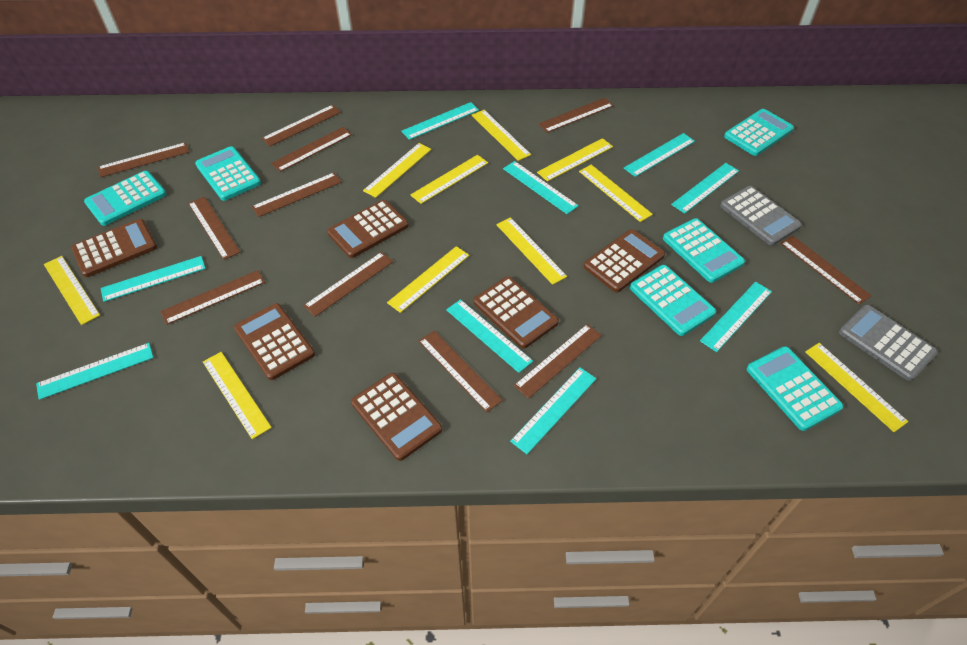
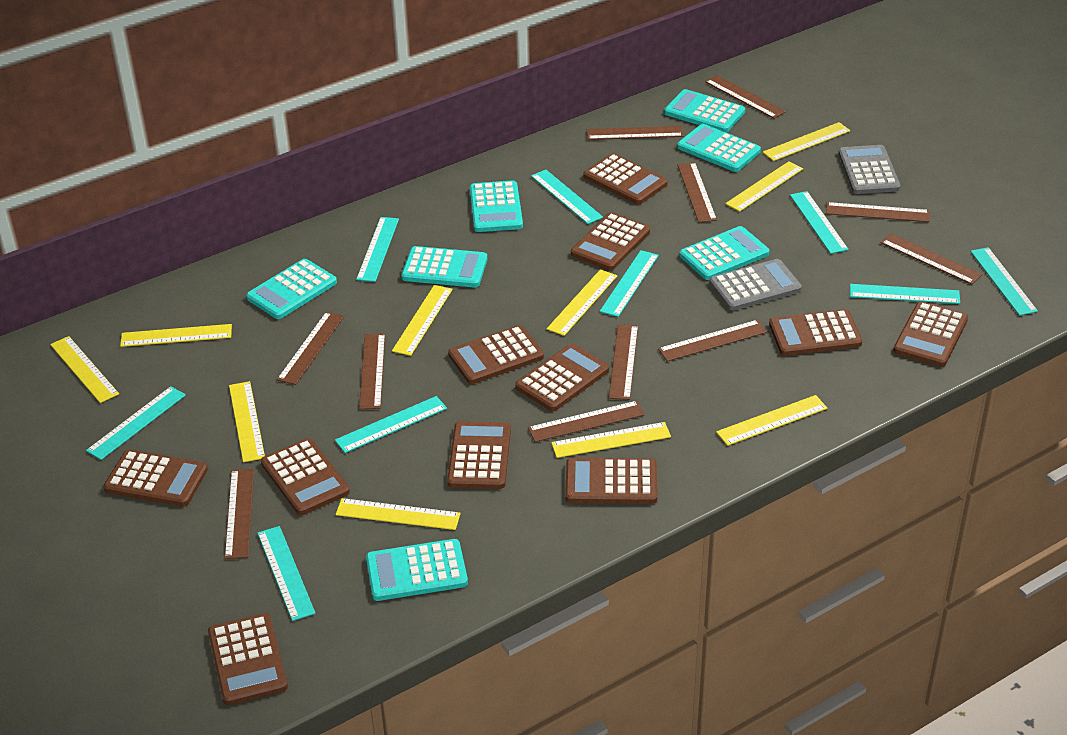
brown calculator: 6 -> 11
turquoise calculator: 6 -> 7

